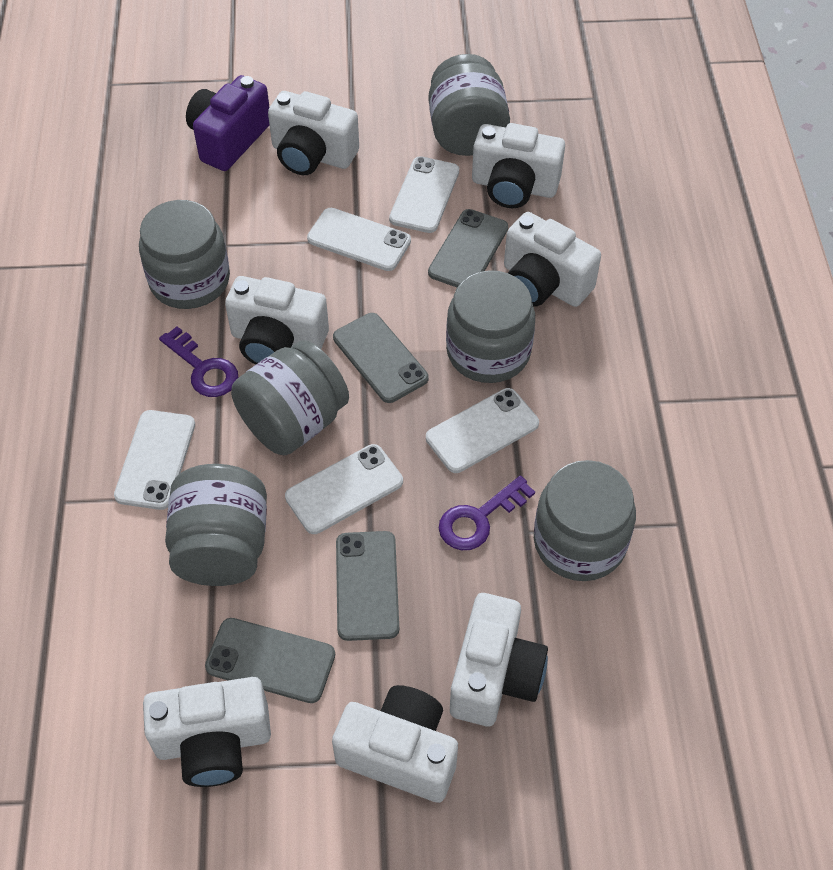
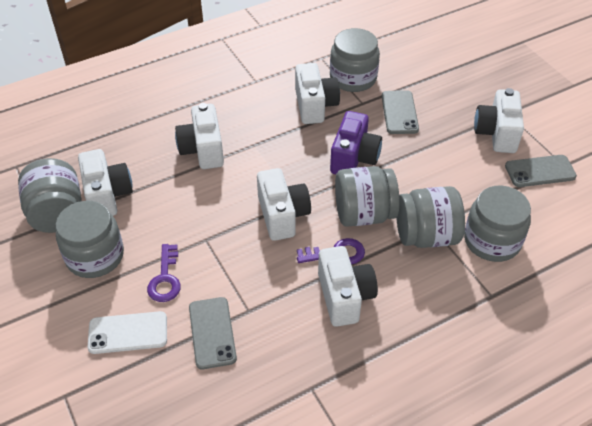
grey phone: 4 -> 3
white camera: 7 -> 6
white phone: 5 -> 1

